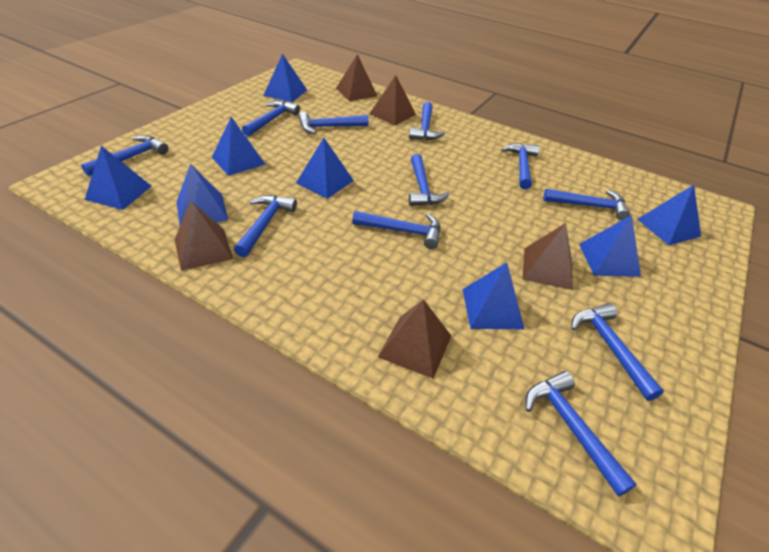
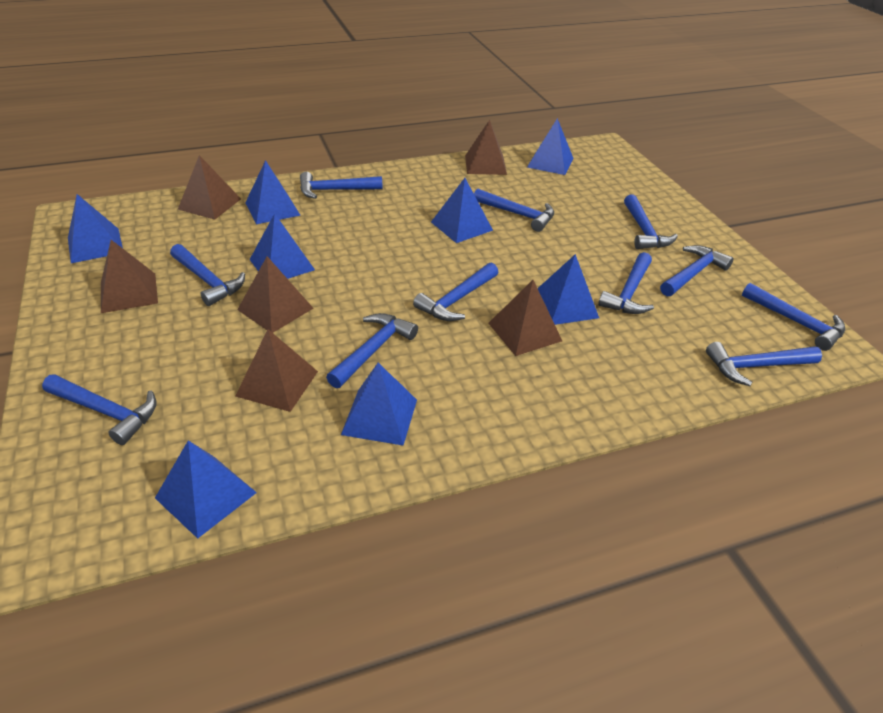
brown pyramid: 5 -> 6

